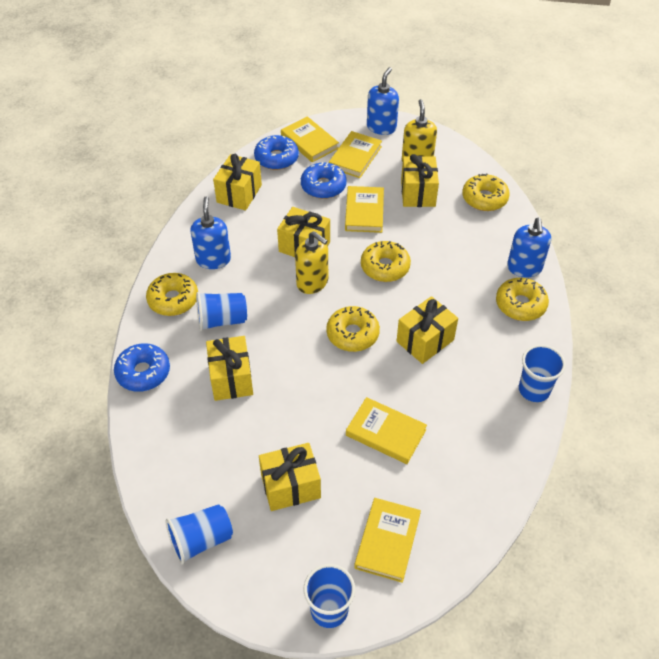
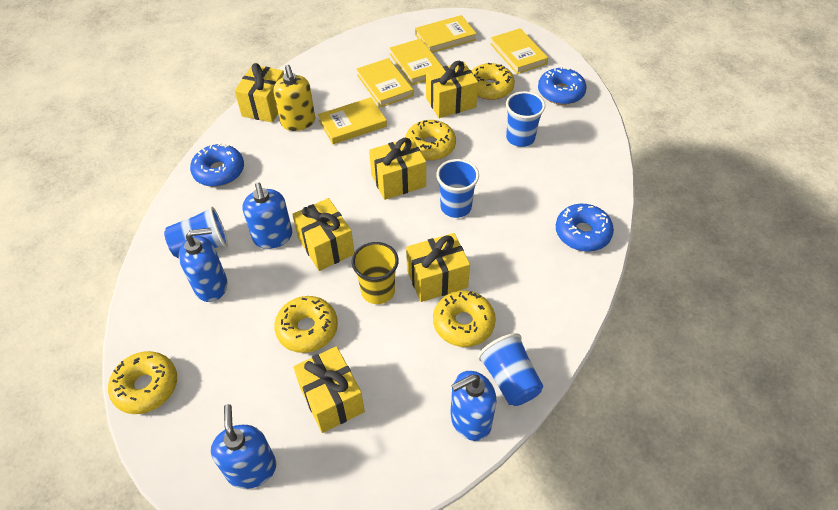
blue soap dispenser: 3 -> 4
yellow cup: 0 -> 1
yellow soap dispenser: 2 -> 1

